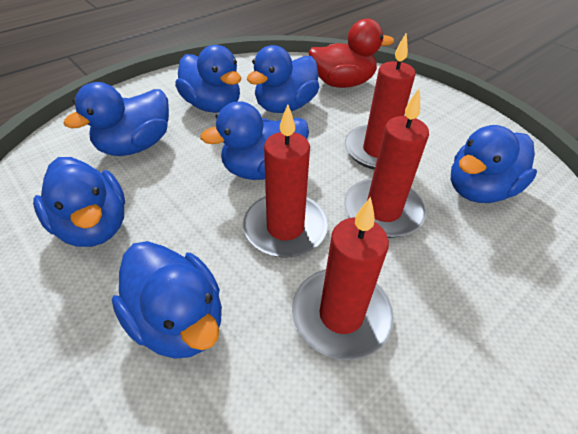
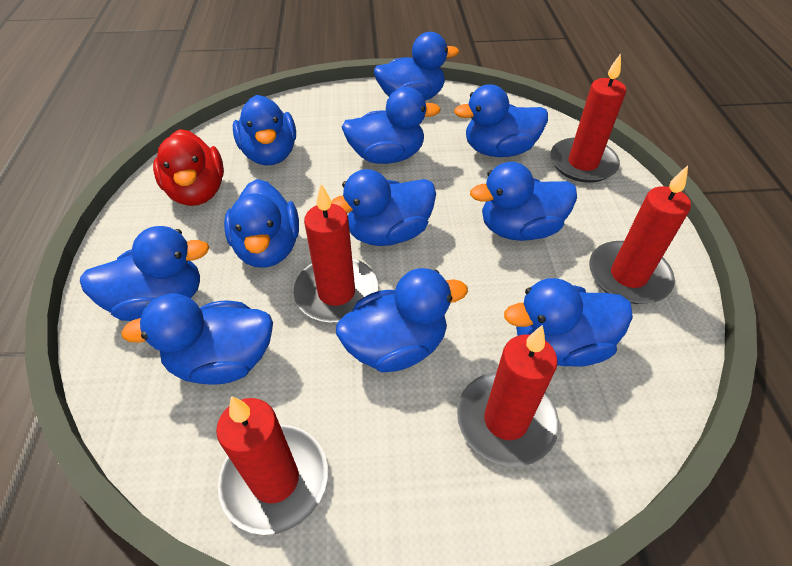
blue duck: 7 -> 11
red candle: 4 -> 5

